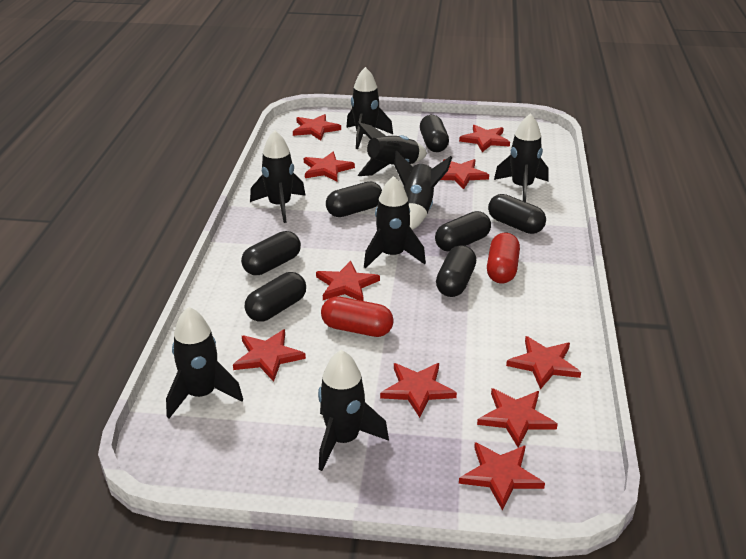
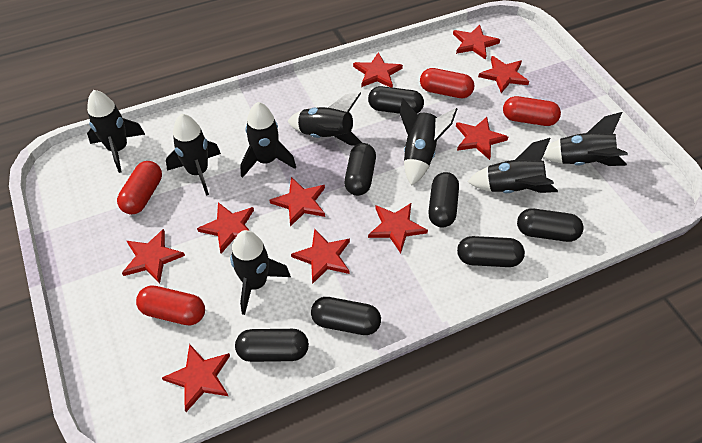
red capsule: 2 -> 4

